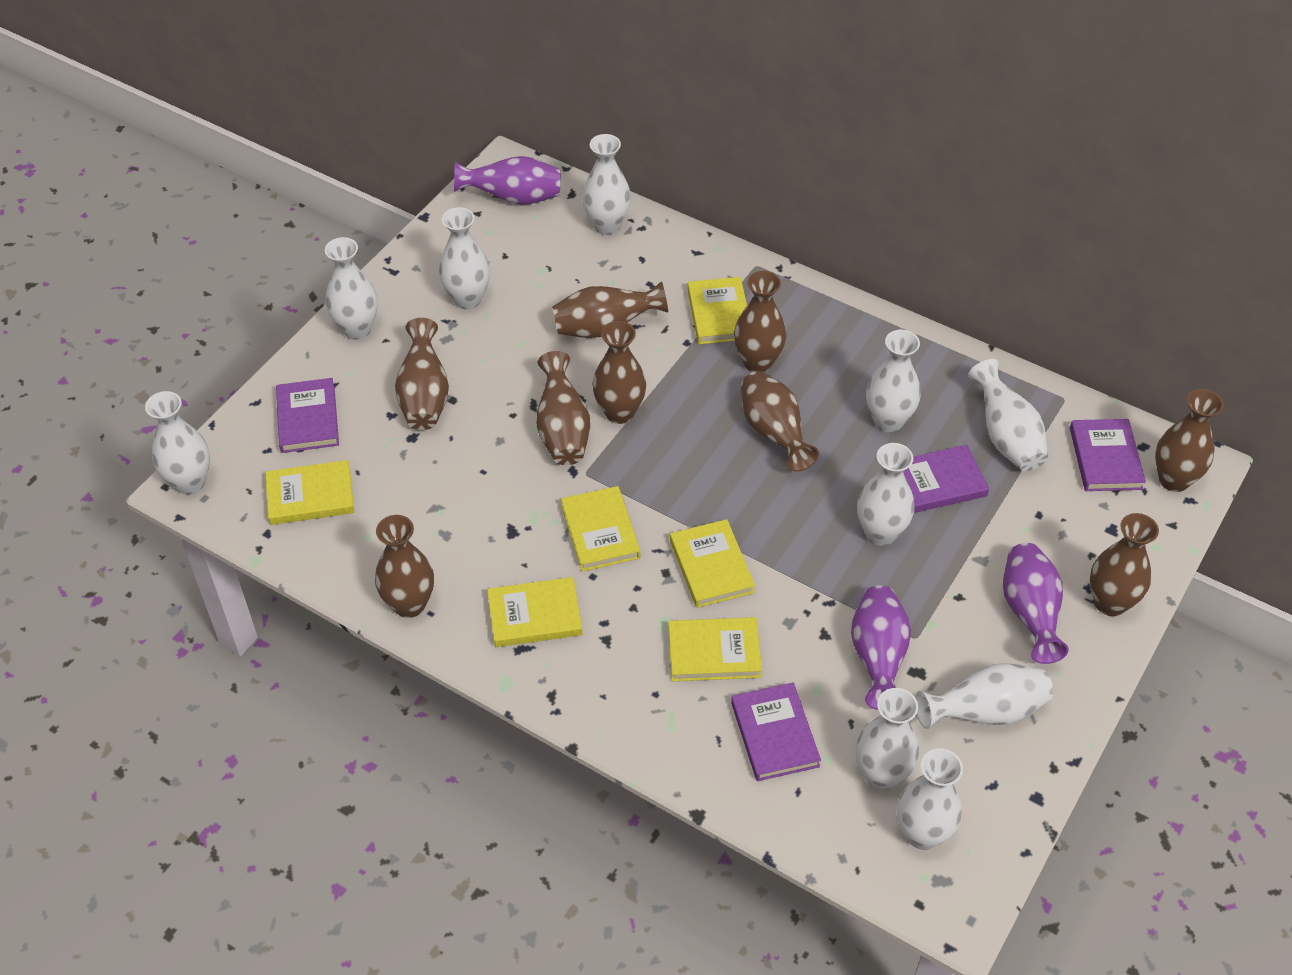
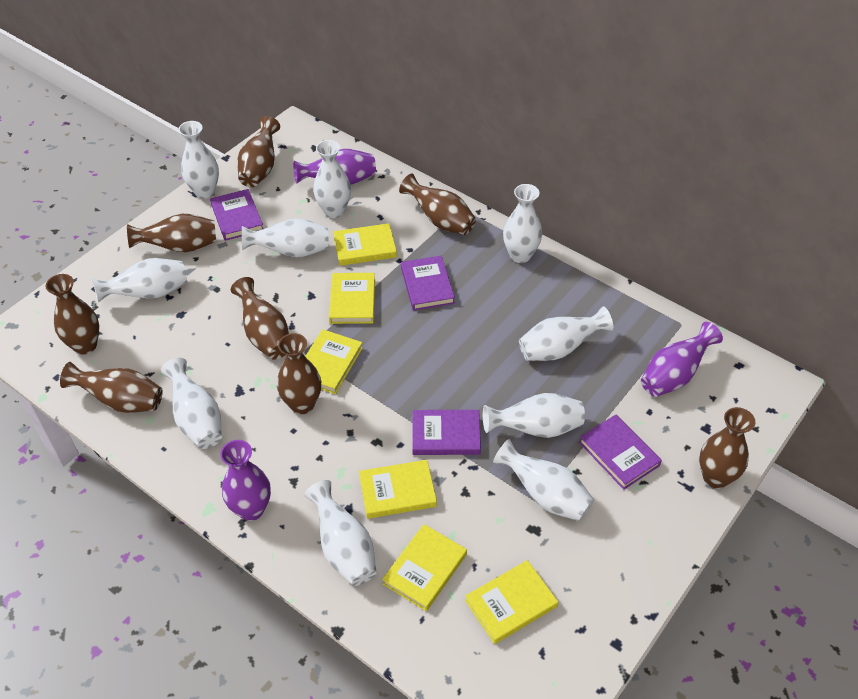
brown vase: 9 -> 8

